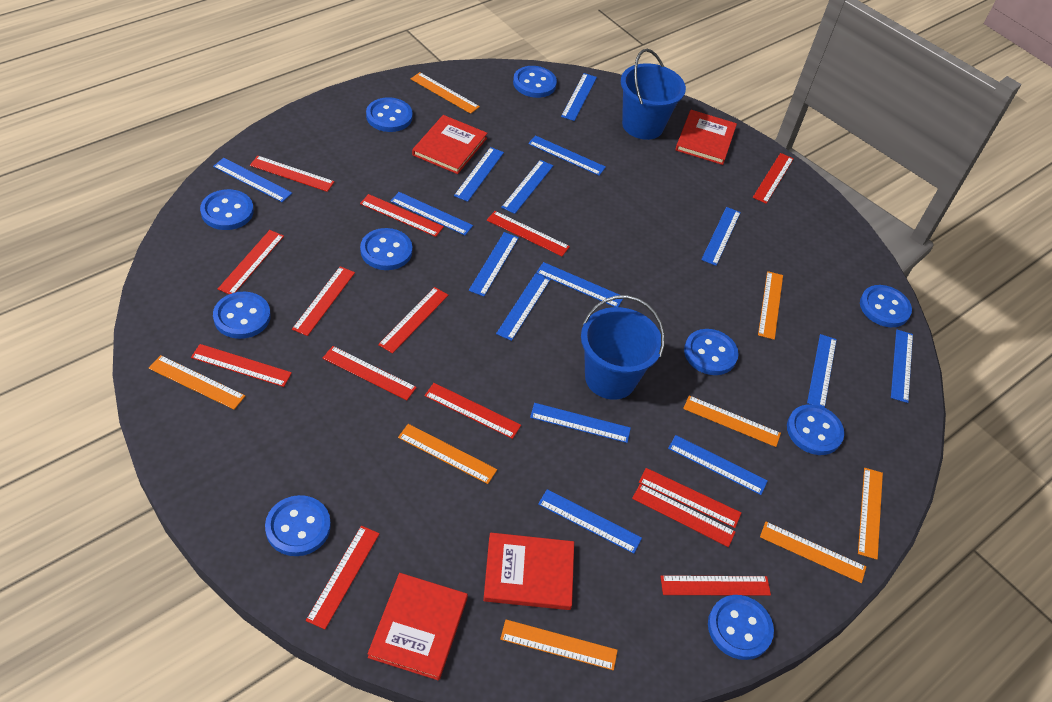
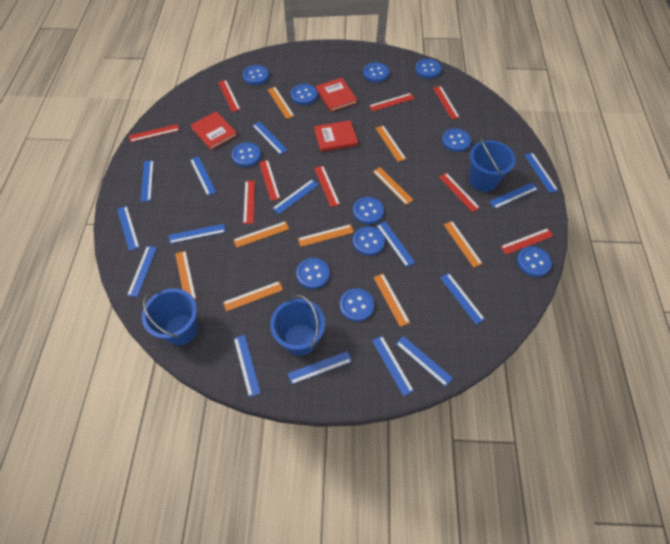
blue bucket: 2 -> 3
blue button: 10 -> 11
orange ruler: 8 -> 9
red book: 4 -> 3
red ruler: 14 -> 9

